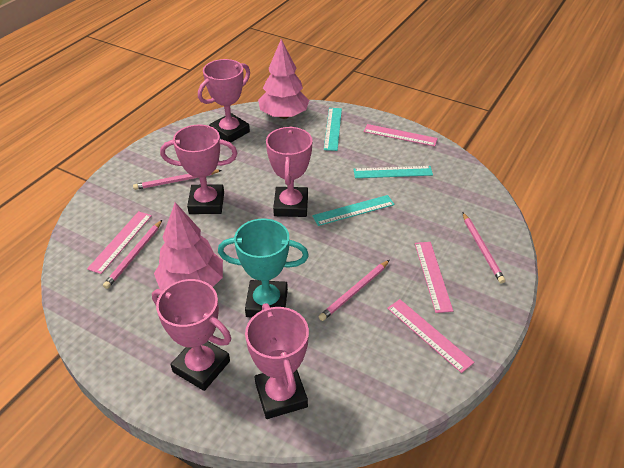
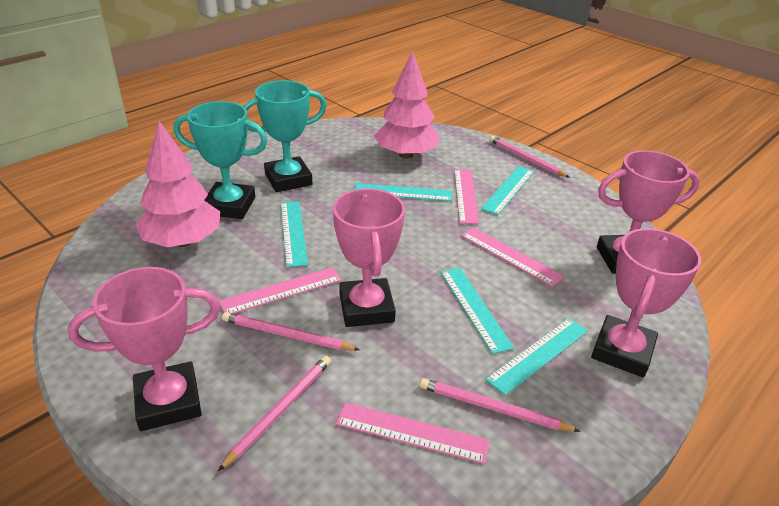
pink trophy: 5 -> 4
turquoise ruler: 3 -> 5
turquoise trophy: 1 -> 2

